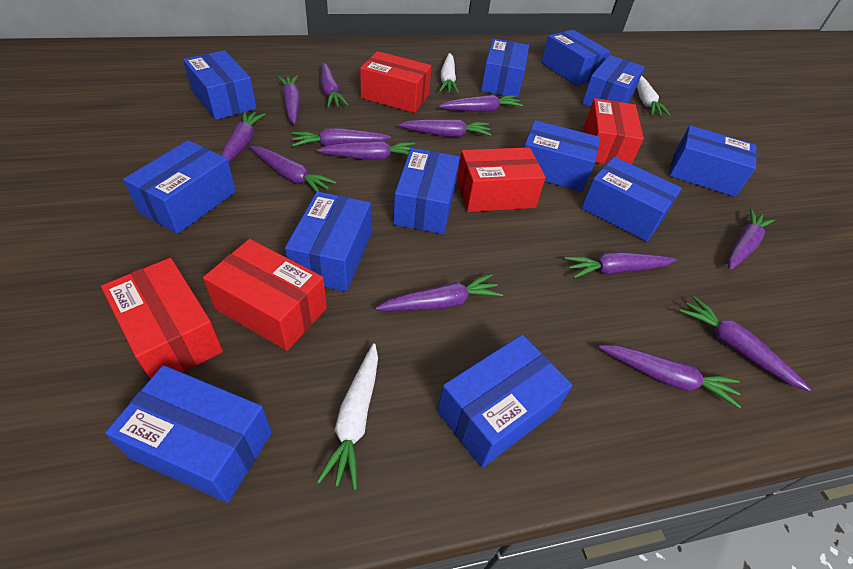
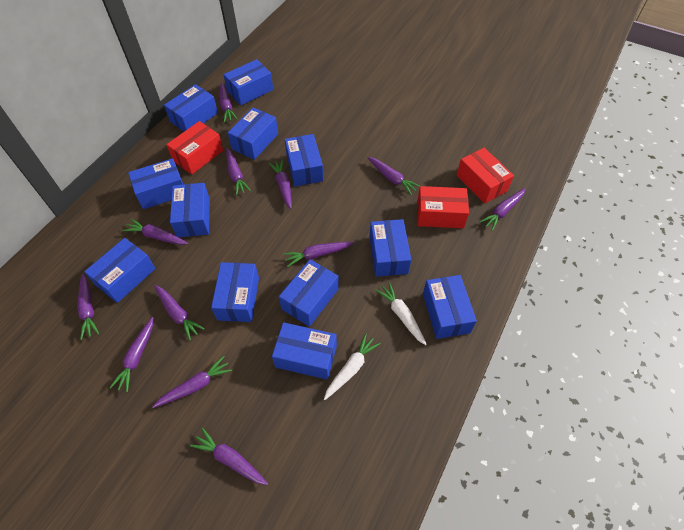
purple carrot: 13 -> 12
red box: 5 -> 3
white carrot: 3 -> 2

